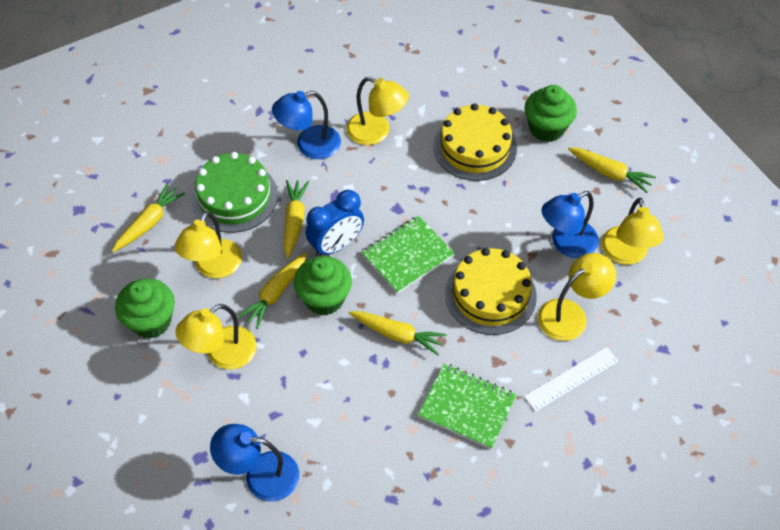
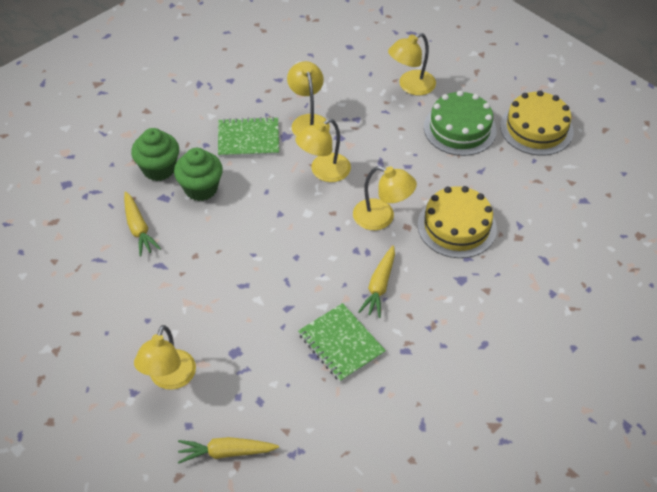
blue clock: 1 -> 0
blue lamp: 3 -> 0
green cupcake: 3 -> 2
white ruler: 1 -> 0
yellow carrot: 5 -> 3

